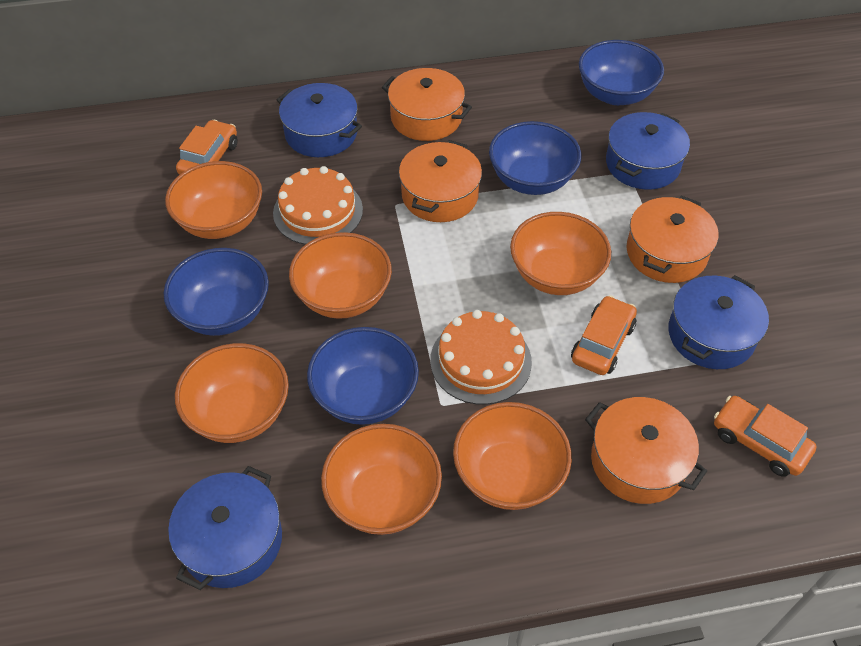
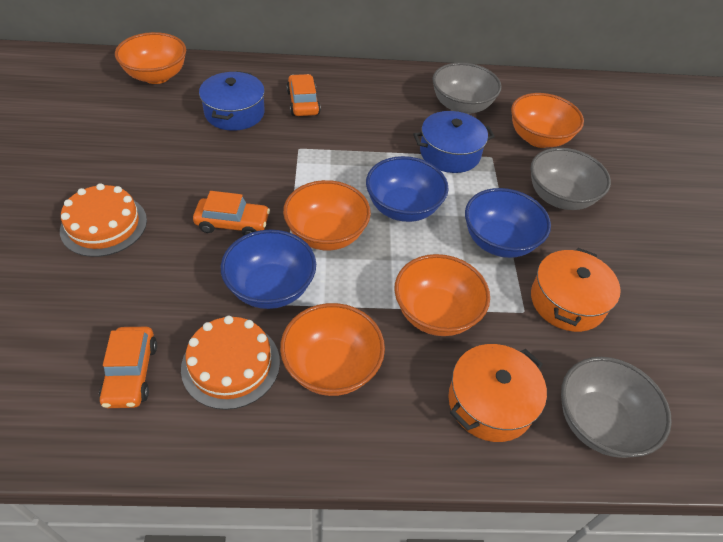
blue bowl: 4 -> 3
blue pot: 4 -> 2
grey bowl: 0 -> 3
orange bowl: 6 -> 5
orange pot: 4 -> 2

